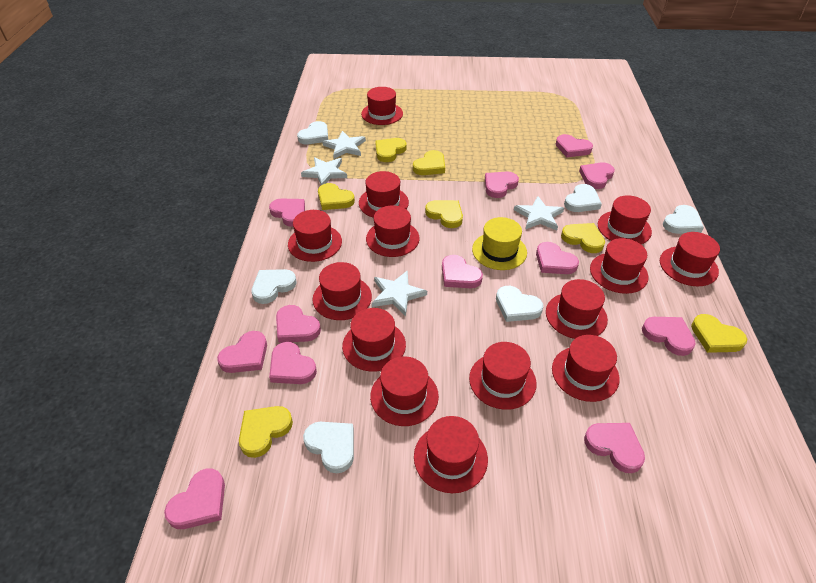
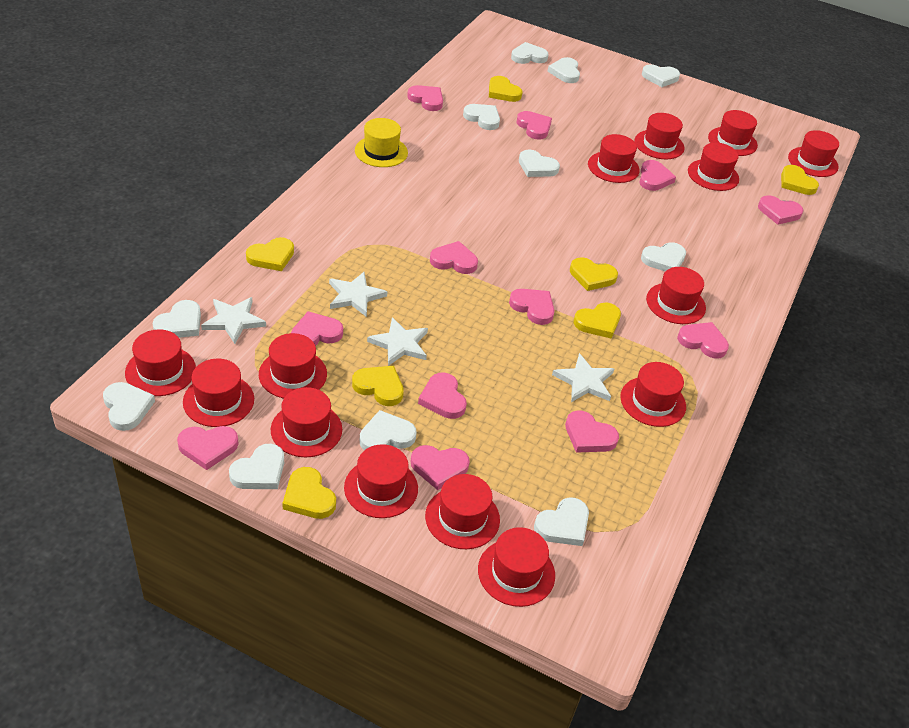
white heart: 6 -> 11

